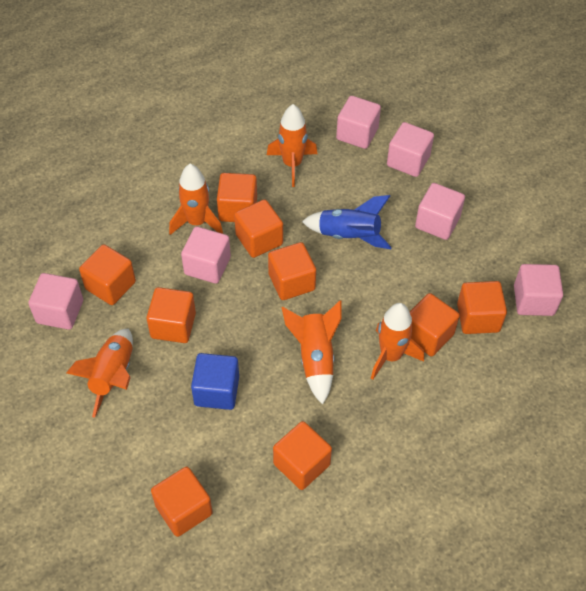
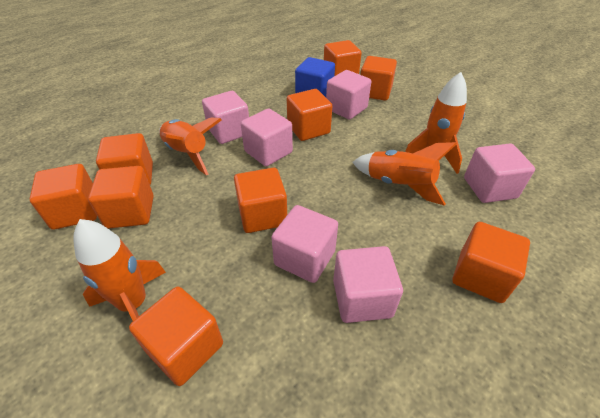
blue rocket: 1 -> 0
orange rocket: 5 -> 4

